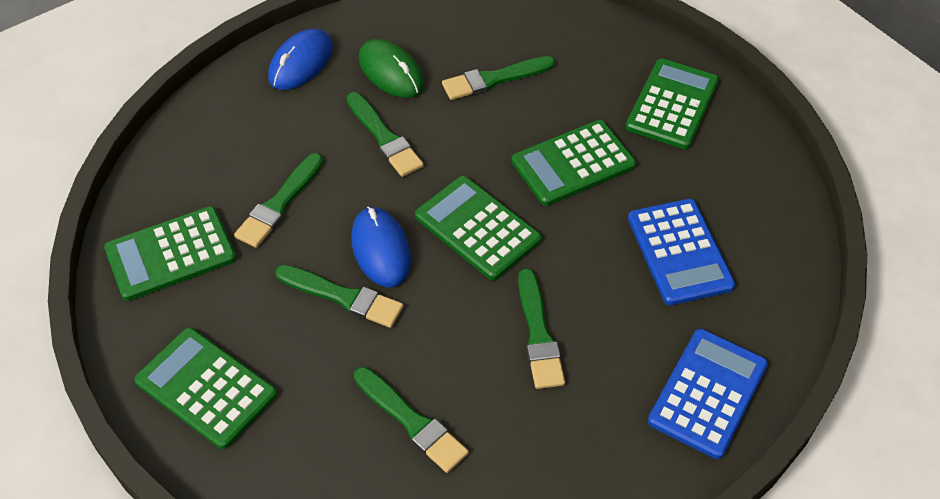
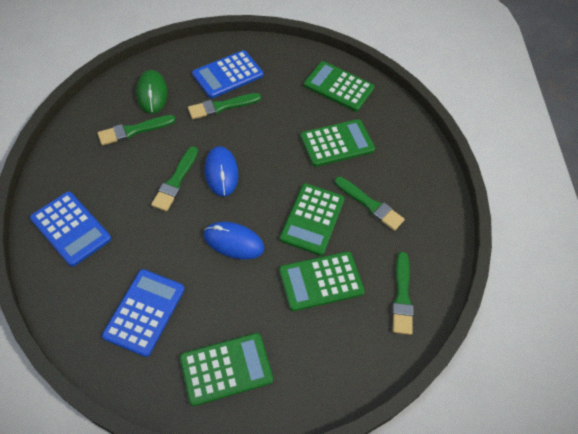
blue calculator: 2 -> 3
green brush: 6 -> 5

